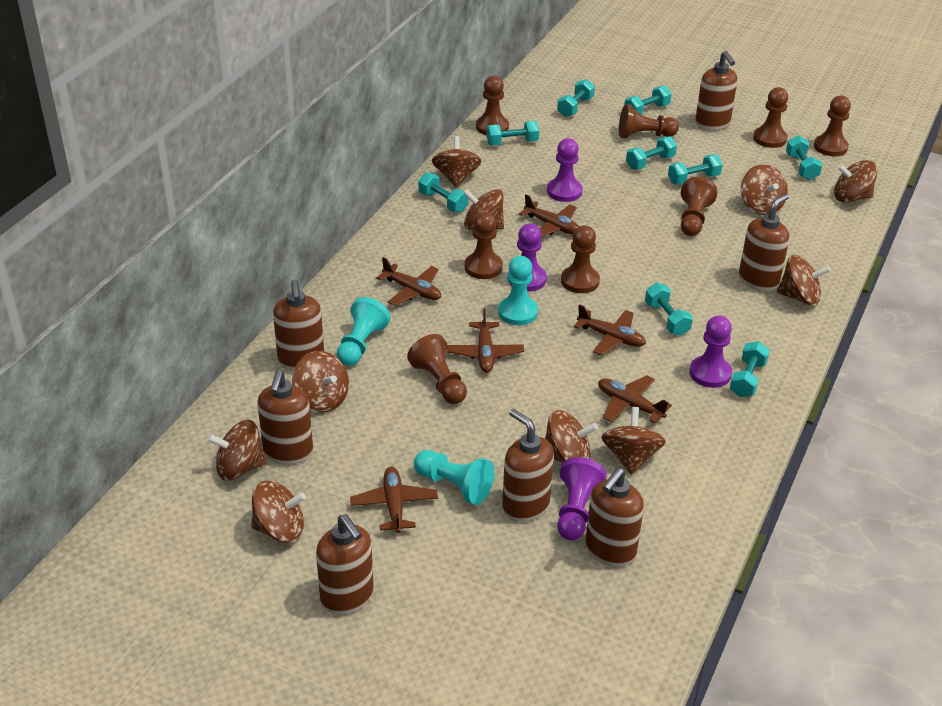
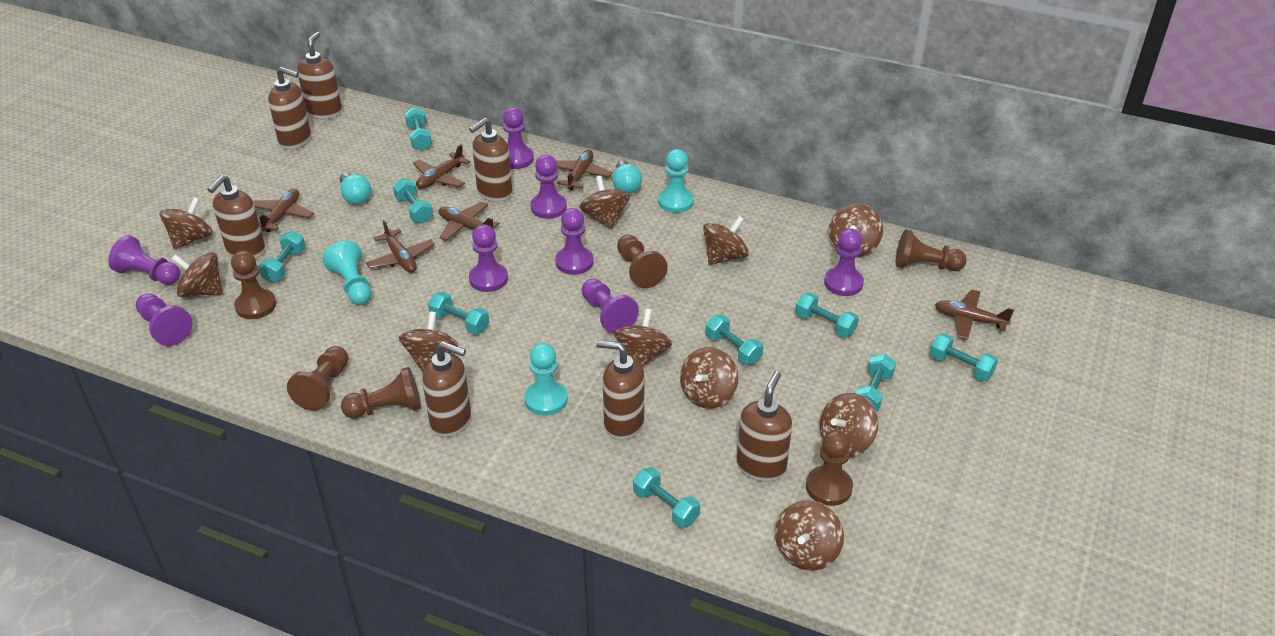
brown pawn: 8 -> 6
purple pawn: 4 -> 8
turquoise light bulb: 0 -> 2

